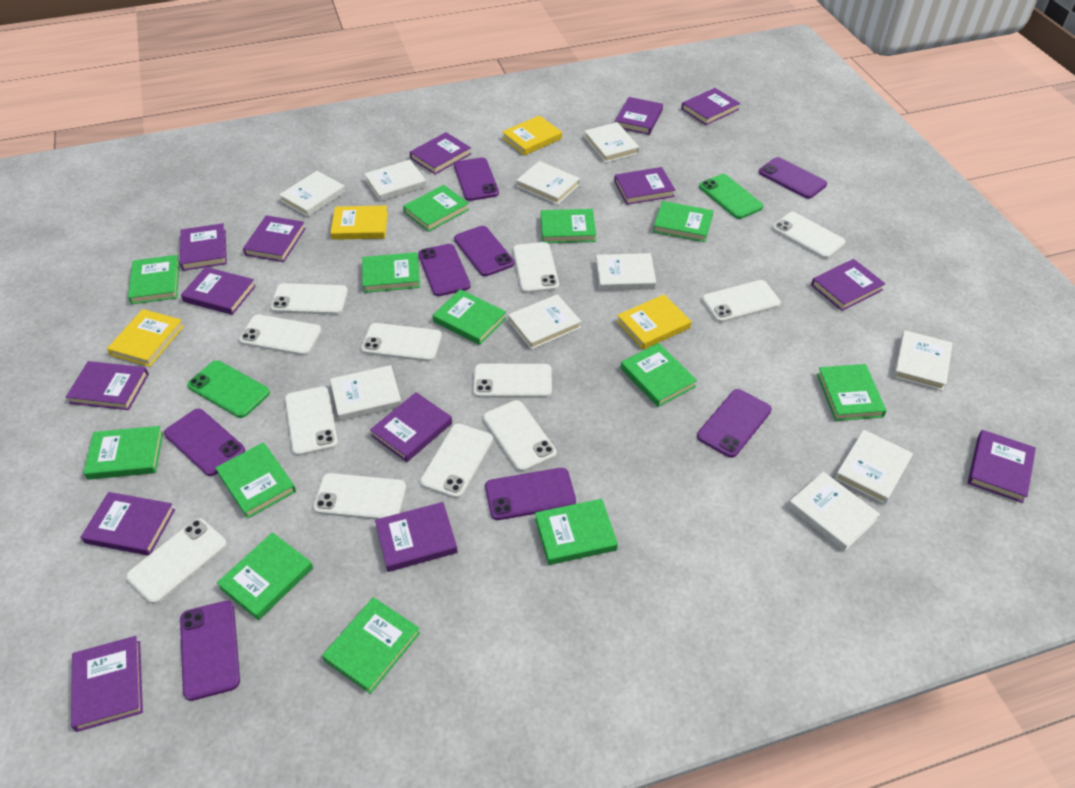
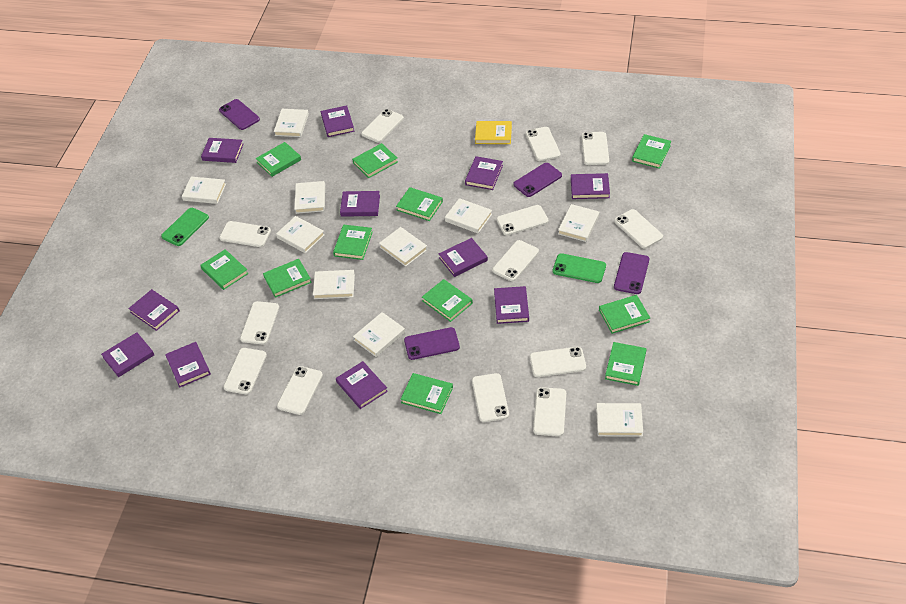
green book: 13 -> 11
purple book: 14 -> 11
purple phone: 8 -> 4
white phone: 12 -> 13
yellow book: 4 -> 1

